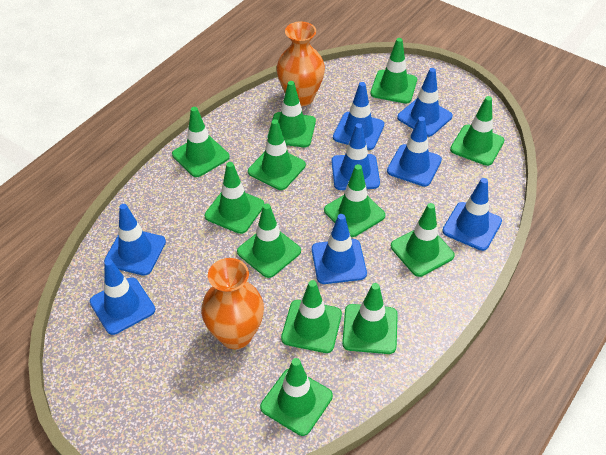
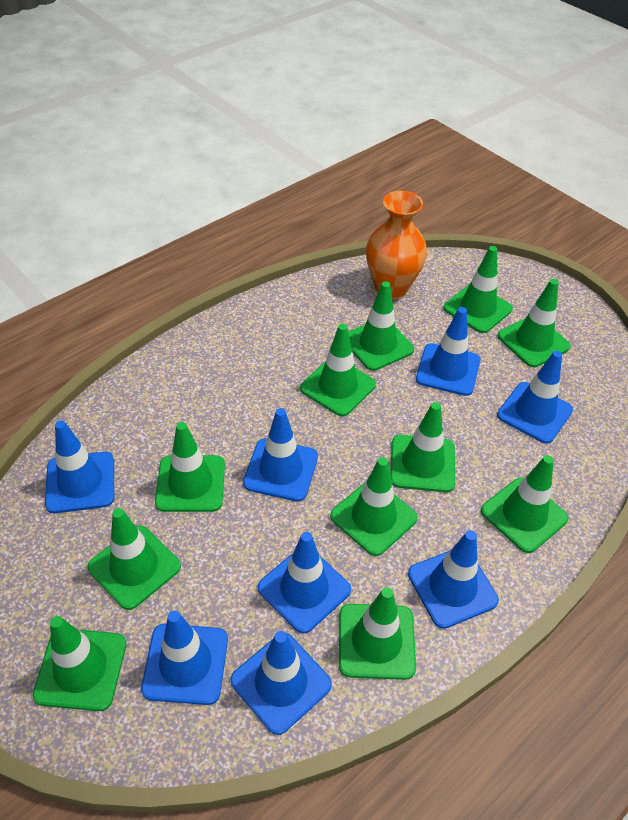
green traffic cone: 12 -> 11
orange vase: 2 -> 1

